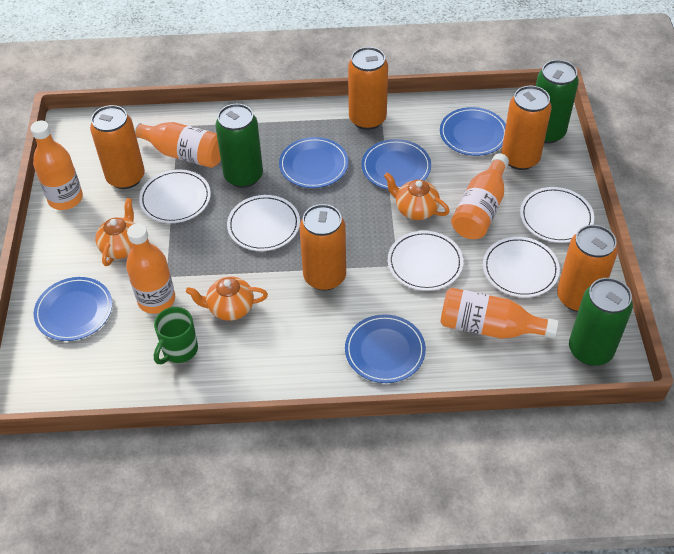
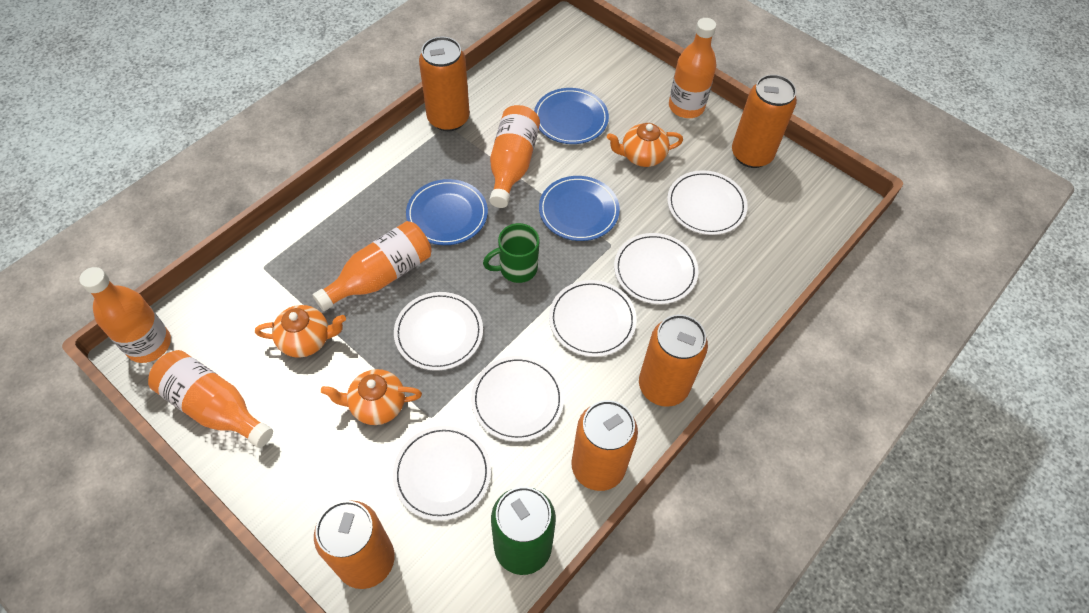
blue plate: 5 -> 3
green can: 3 -> 1
white plate: 5 -> 6

